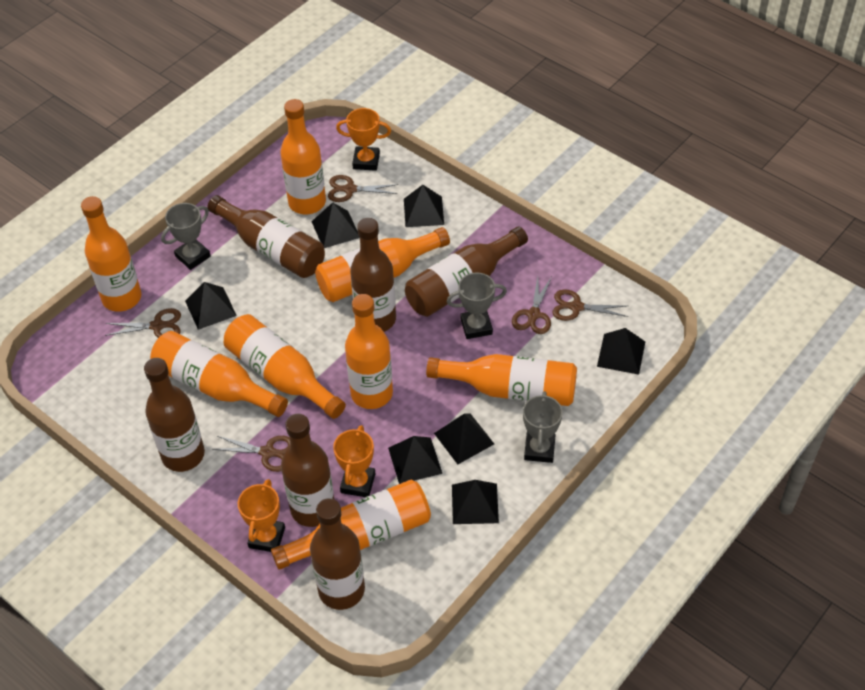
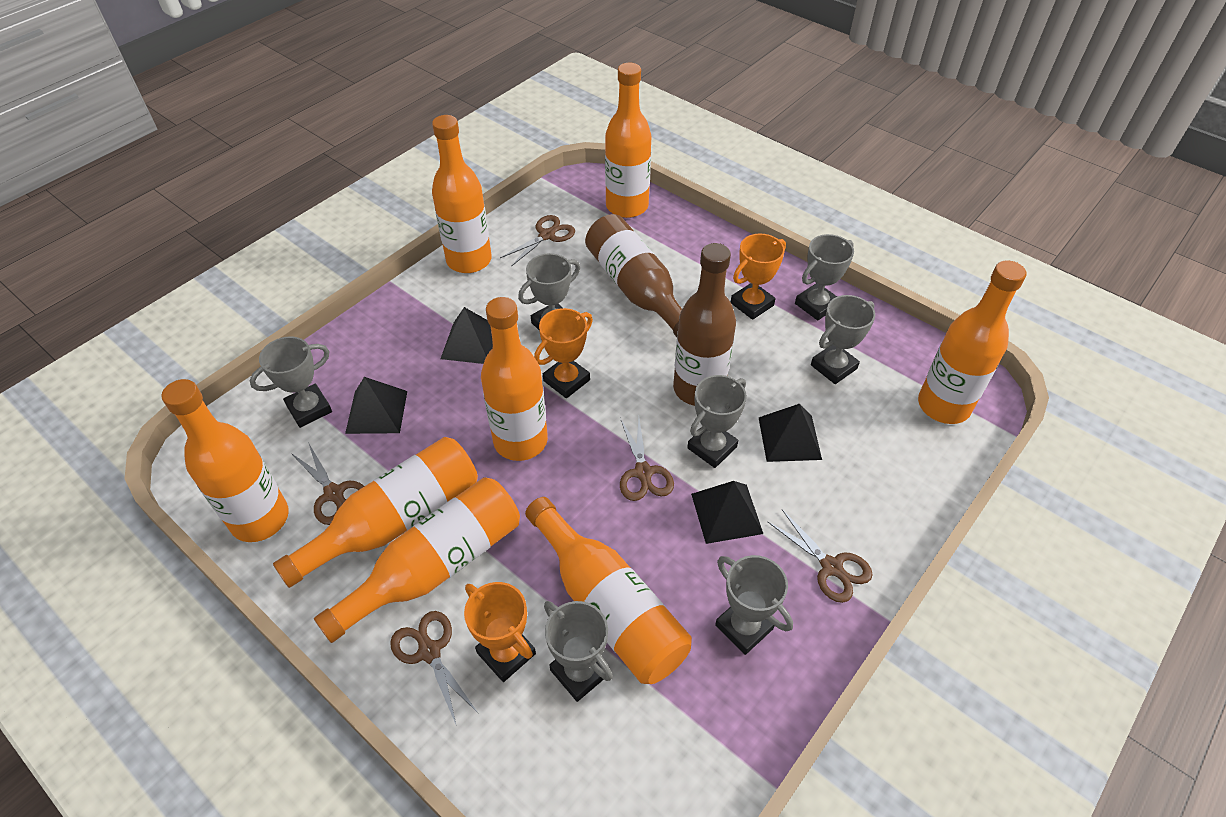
black pyramid: 7 -> 4
brown bottle: 6 -> 2
grey trophy: 3 -> 7

